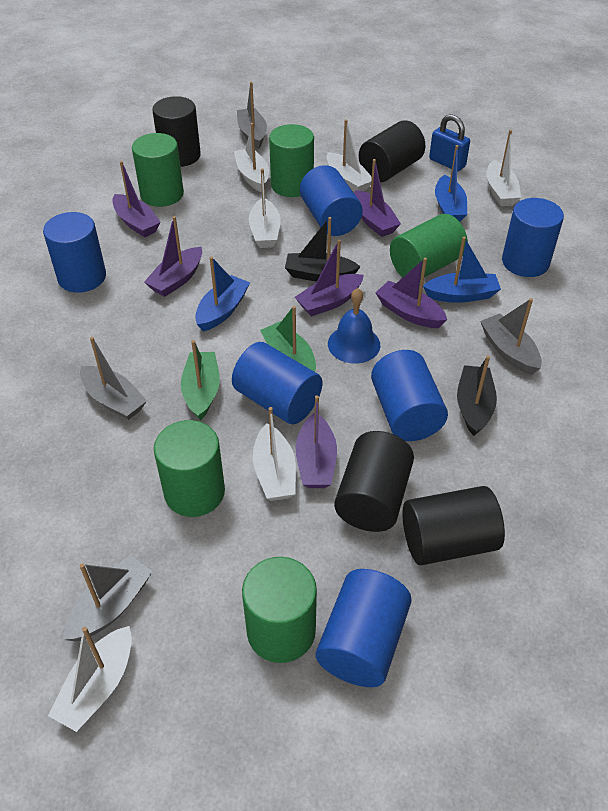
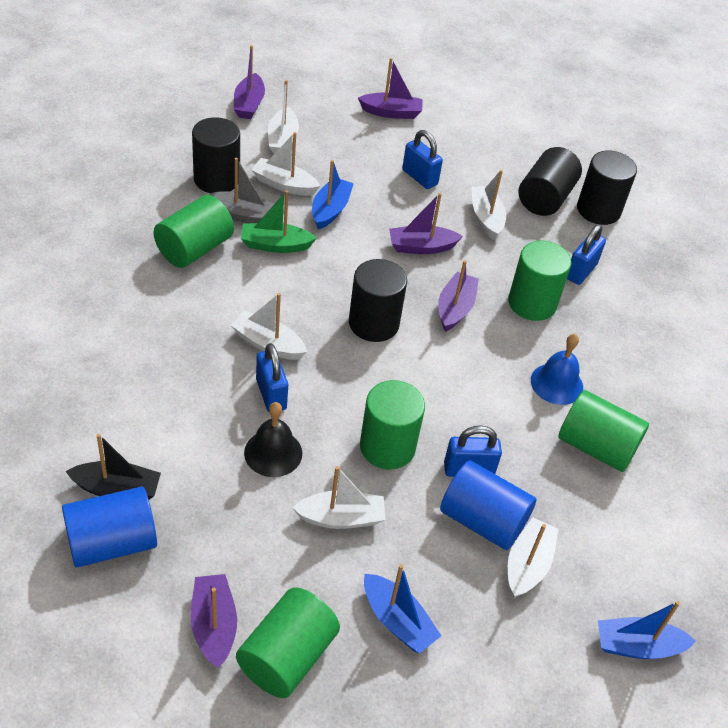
black bell: 0 -> 1
black boat: 2 -> 1
blue cylinder: 6 -> 2
blue padlock: 1 -> 4
green boat: 2 -> 1
grey boat: 4 -> 1
purple boat: 6 -> 5

